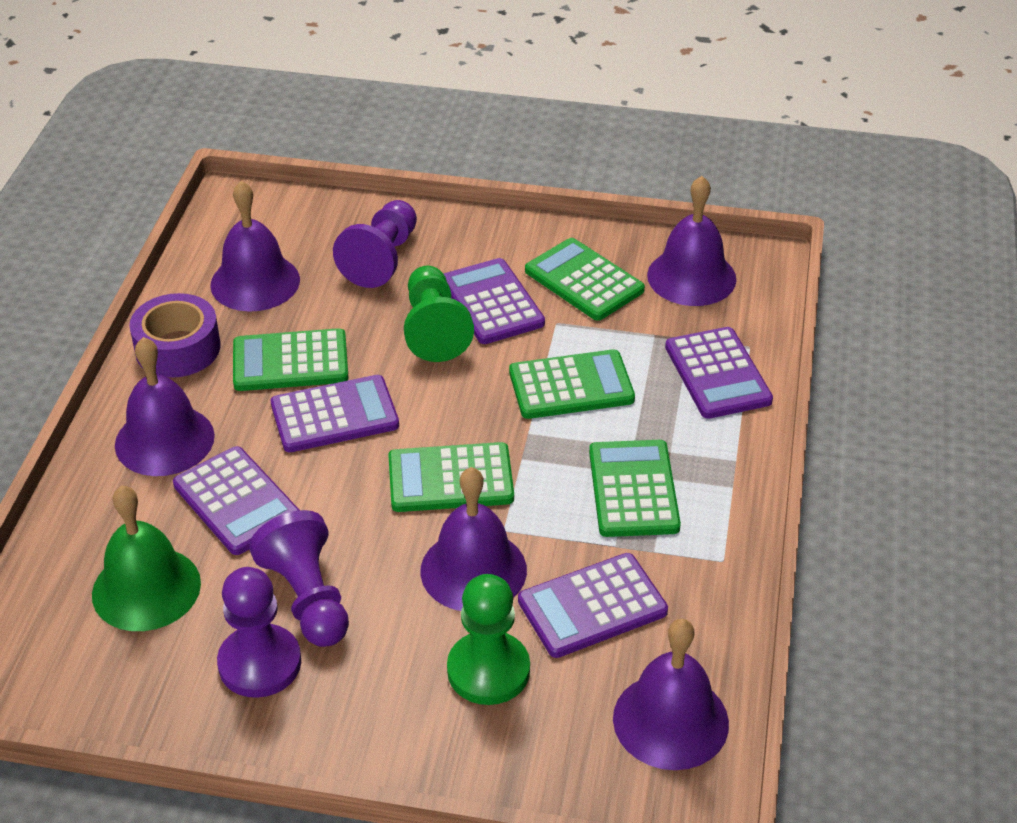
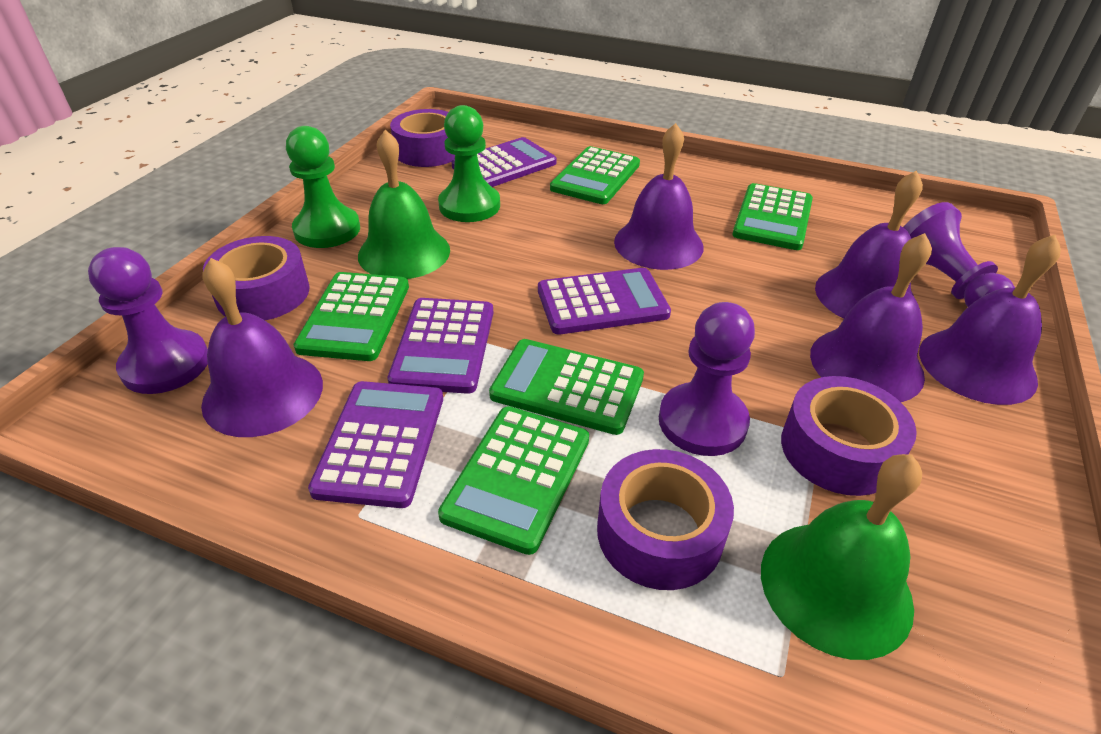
green bell: 1 -> 2
purple calculator: 5 -> 4
purple tape: 1 -> 4

